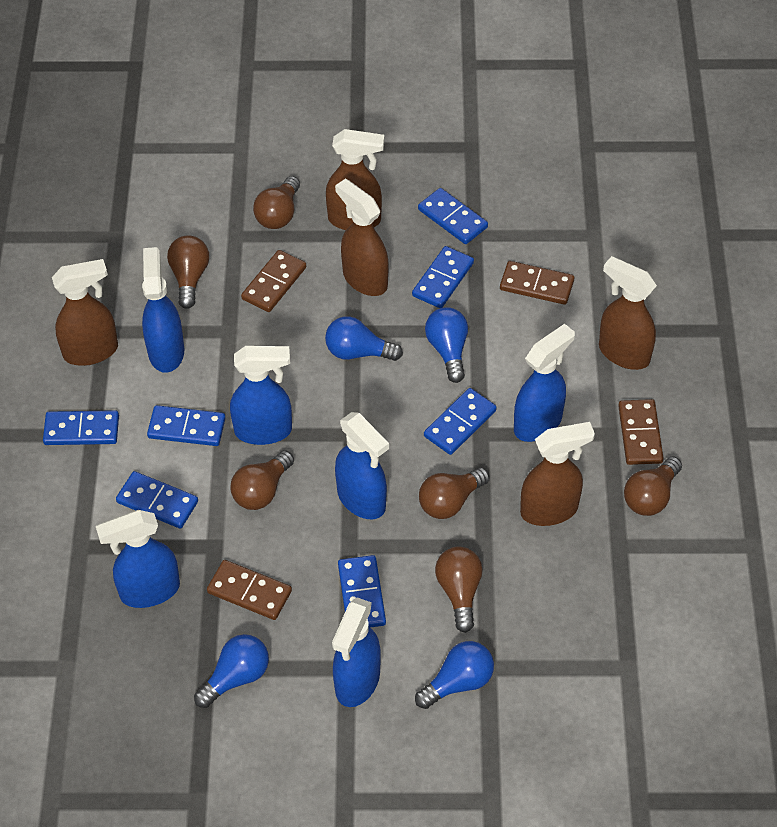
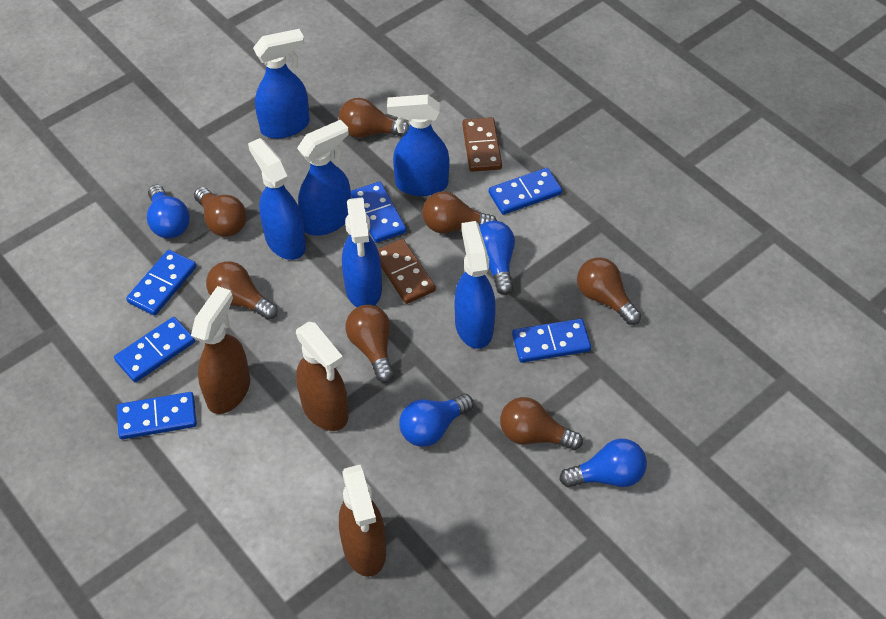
blue domino: 7 -> 6
brown domino: 4 -> 2
brown light bulb: 6 -> 7
brown spray bottle: 5 -> 3

